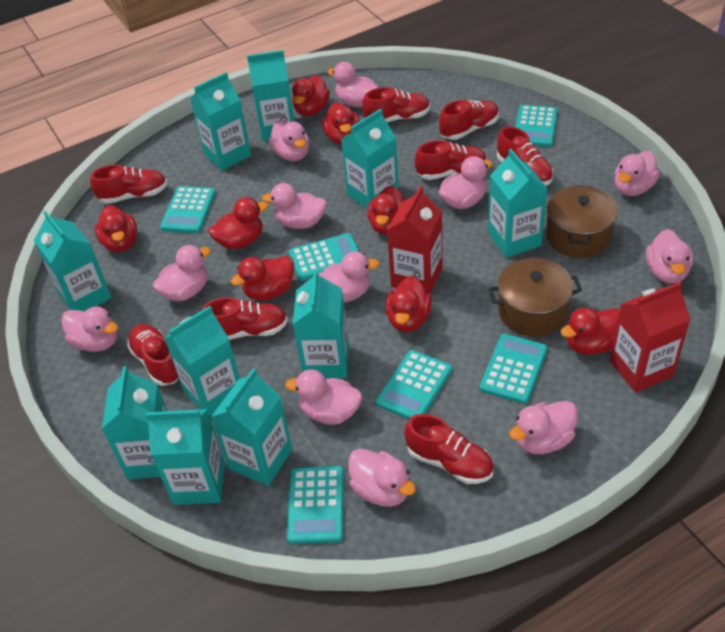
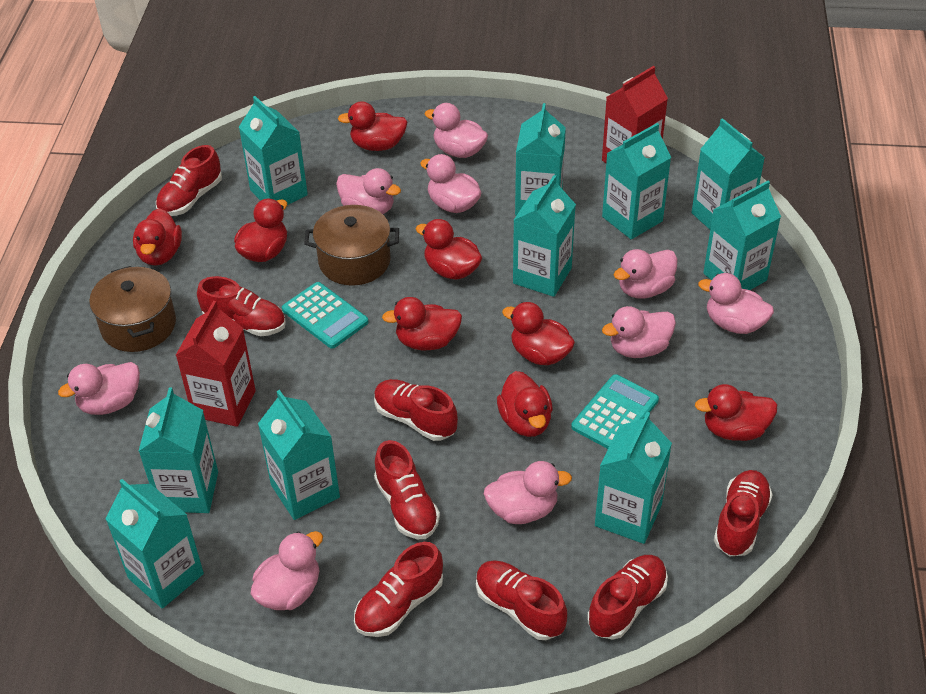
pink duck: 12 -> 9
turquoise calculator: 6 -> 2

